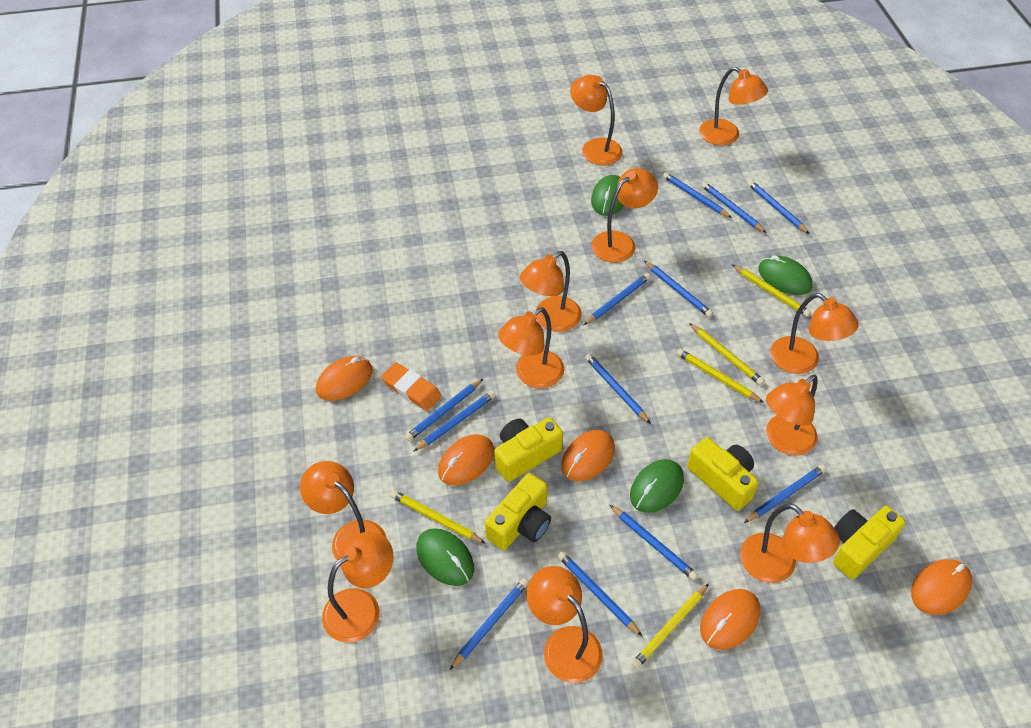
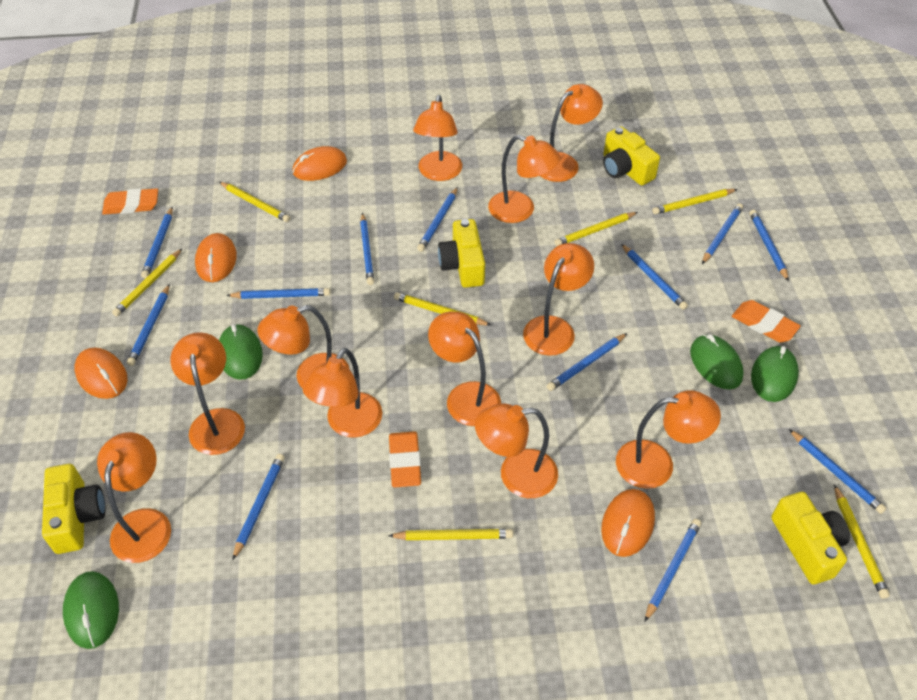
orange eraser: 1 -> 3
orange mouse: 5 -> 4
yellow pencil: 5 -> 7

